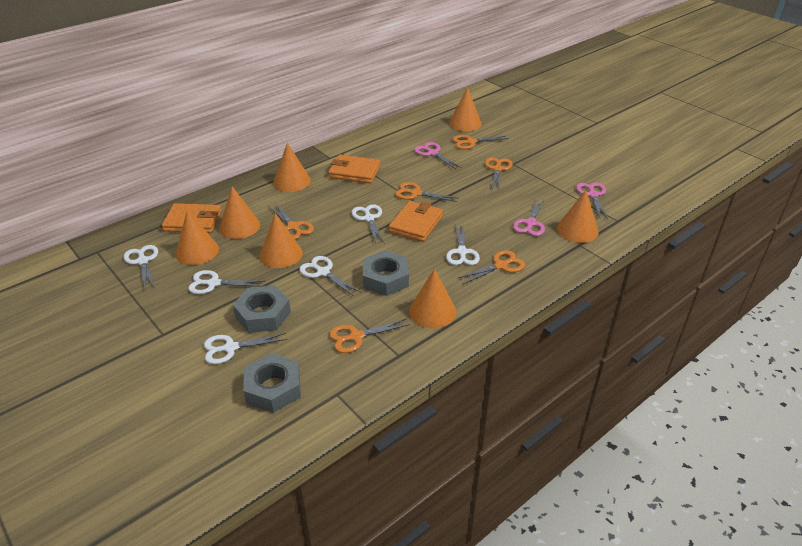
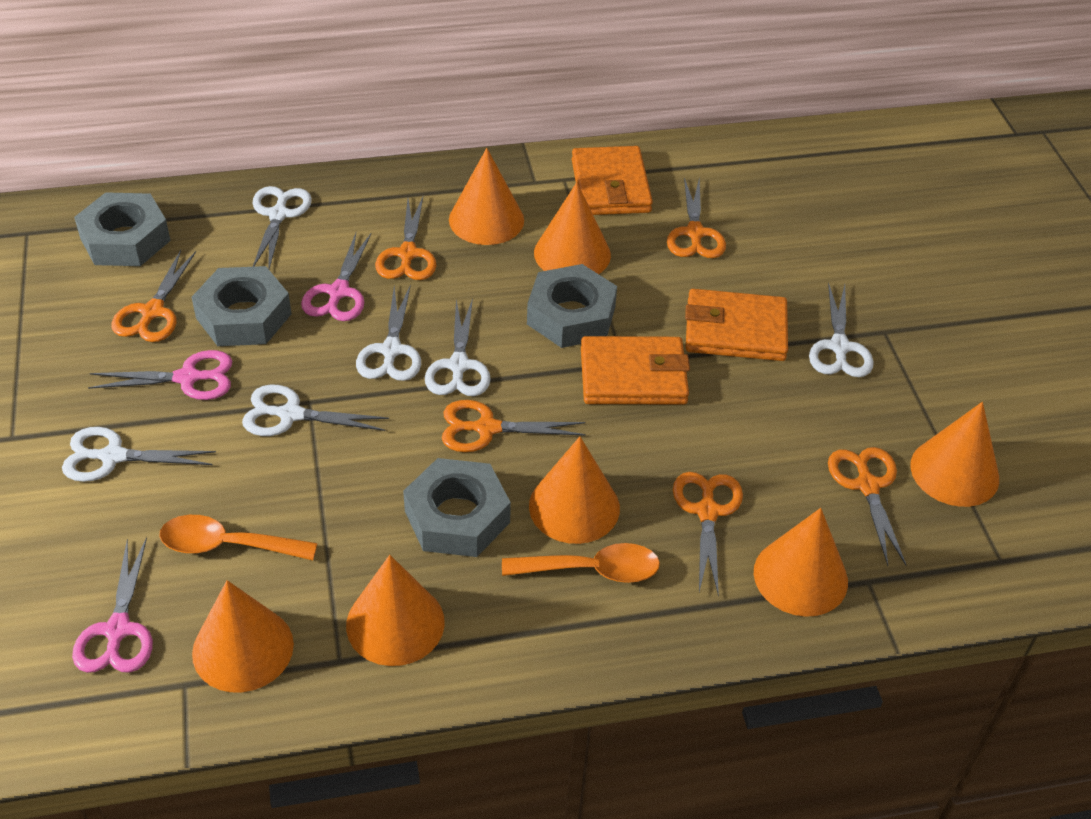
grey nut: 3 -> 4
orange spoon: 0 -> 2

